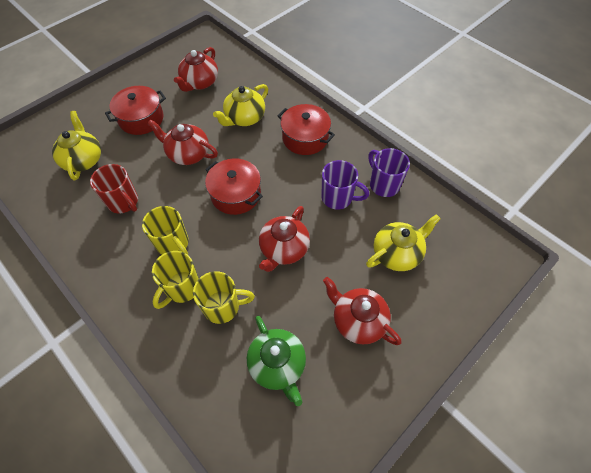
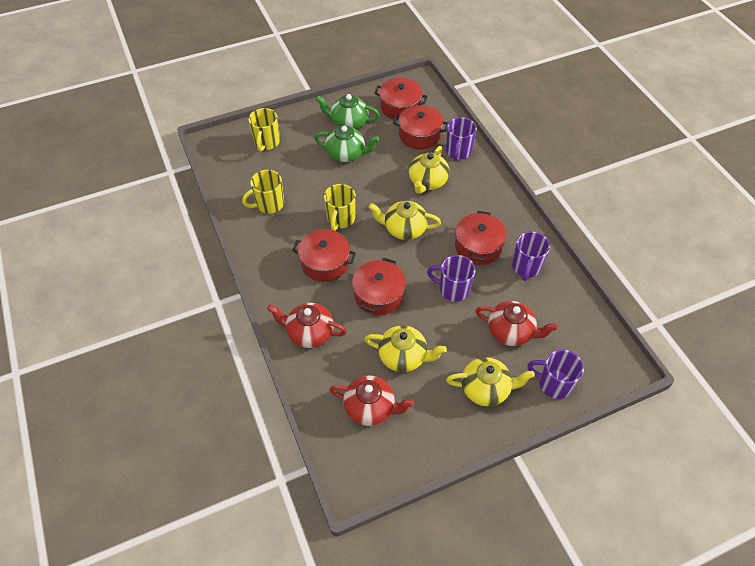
green teapot: 1 -> 2
purple mug: 2 -> 4
red mug: 1 -> 0
red pot: 3 -> 5
red teapot: 4 -> 3
yellow teapot: 3 -> 4

